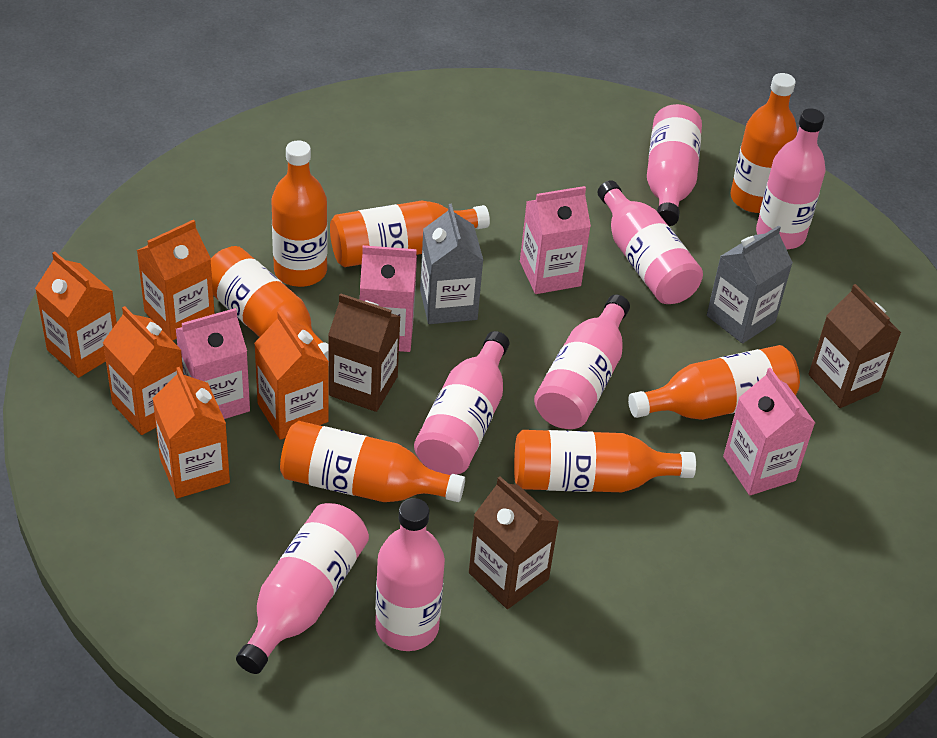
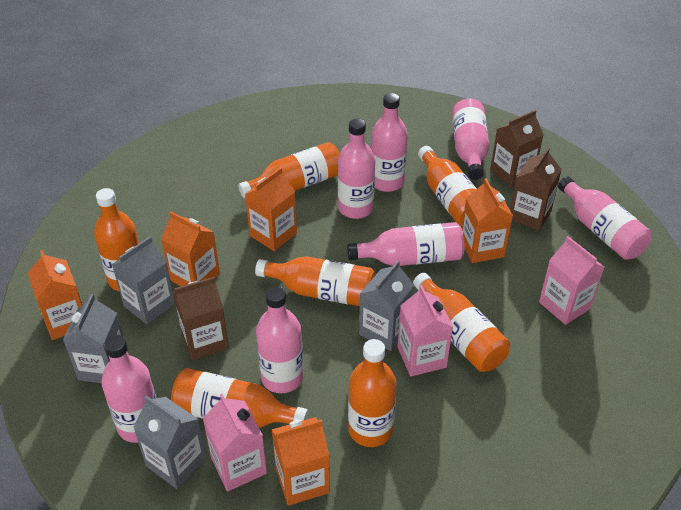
grey carton: 2 -> 4
pink carton: 4 -> 3

